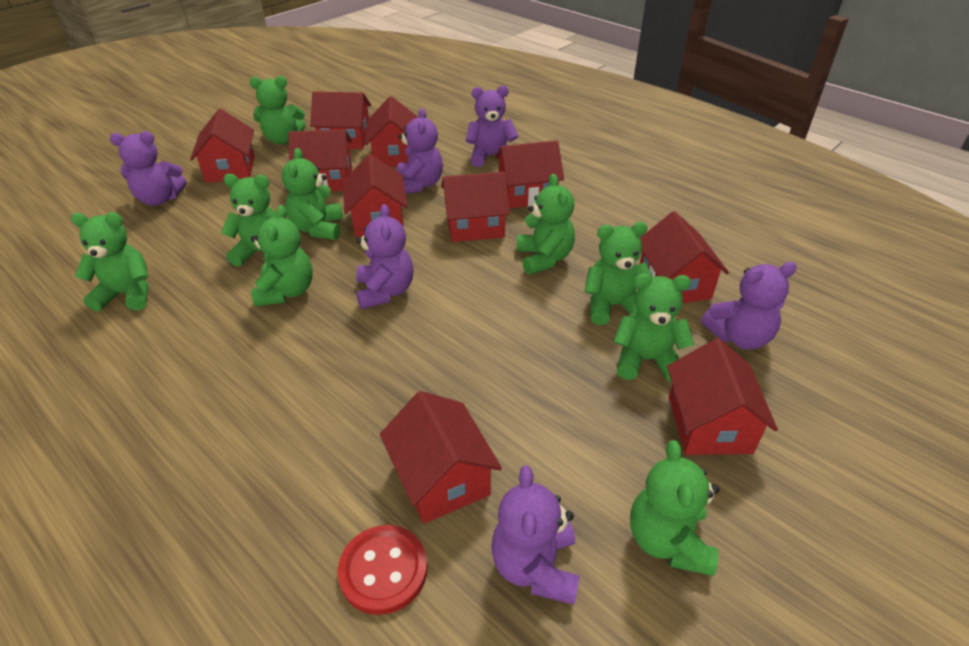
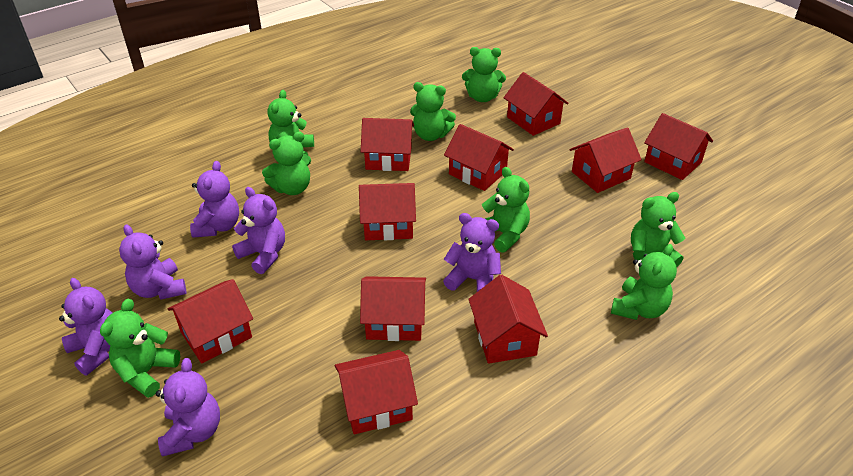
green teddy bear: 9 -> 8
red button: 1 -> 0

